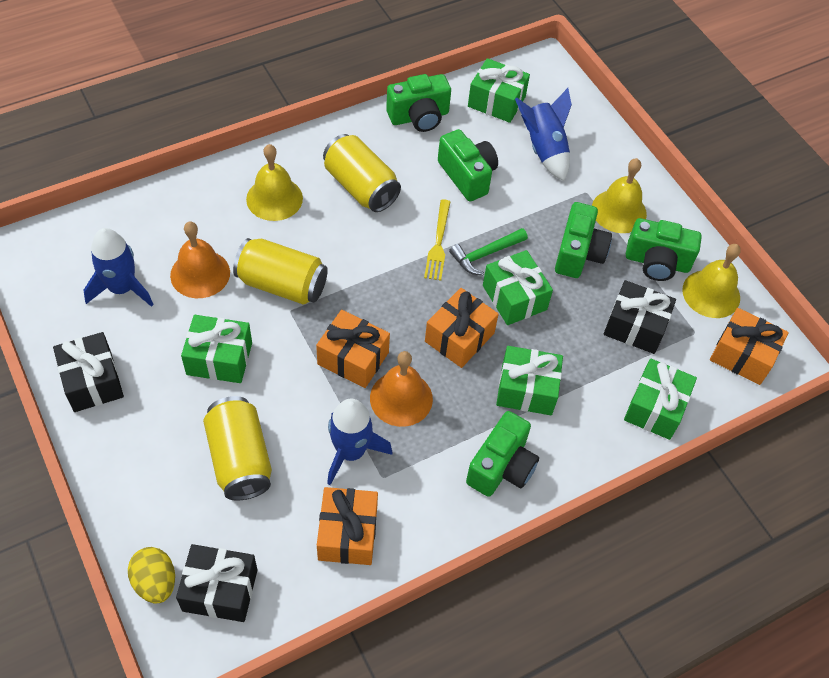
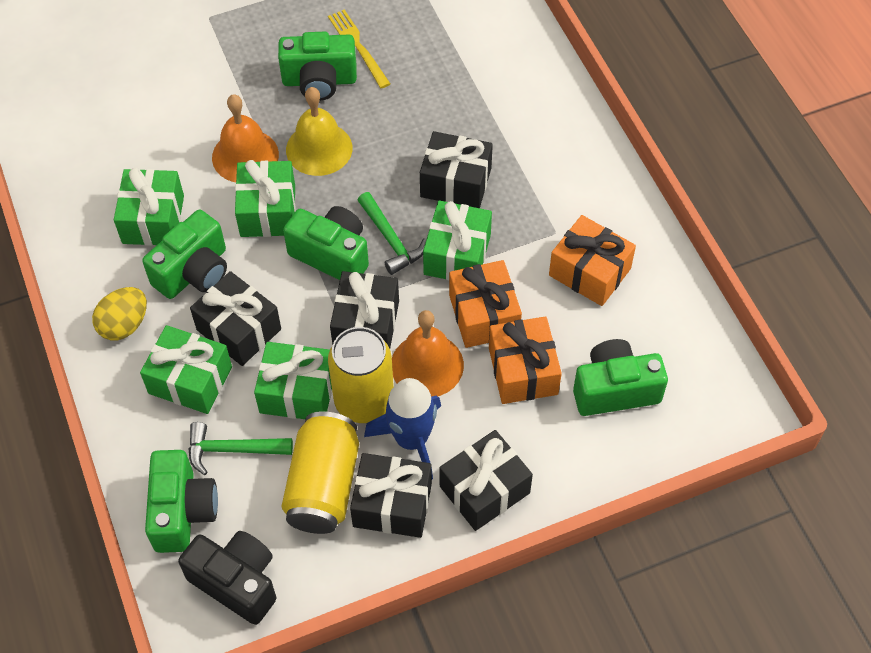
black camera: 0 -> 1
black gift: 3 -> 5
blue rocket: 3 -> 1
green hammer: 1 -> 2
orange gift: 4 -> 3
yellow bell: 3 -> 1
yellow can: 3 -> 2

